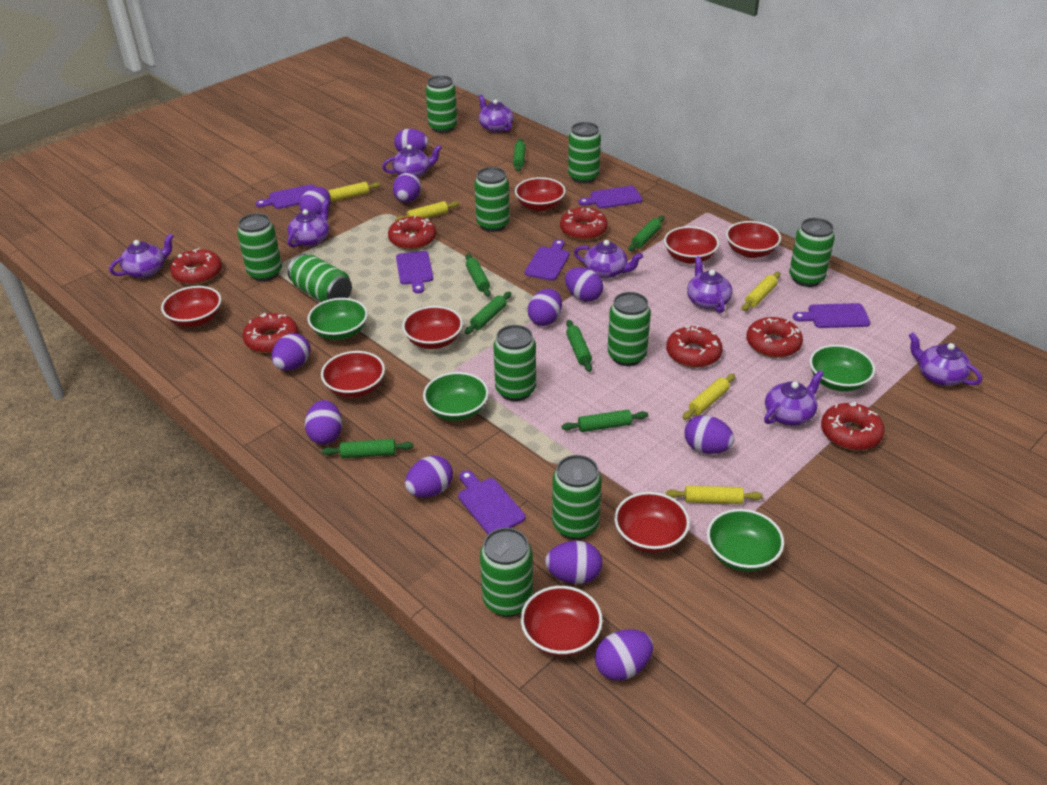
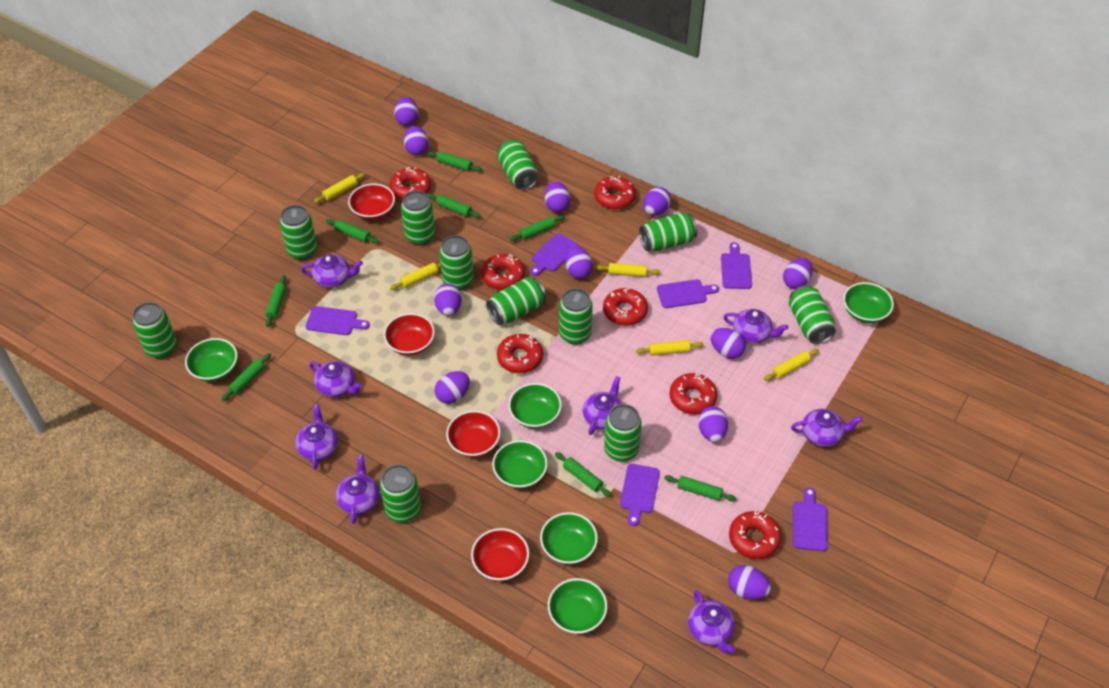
green bowl: 4 -> 6
green can: 10 -> 11
green rolling pin: 7 -> 8
red bowl: 8 -> 4

